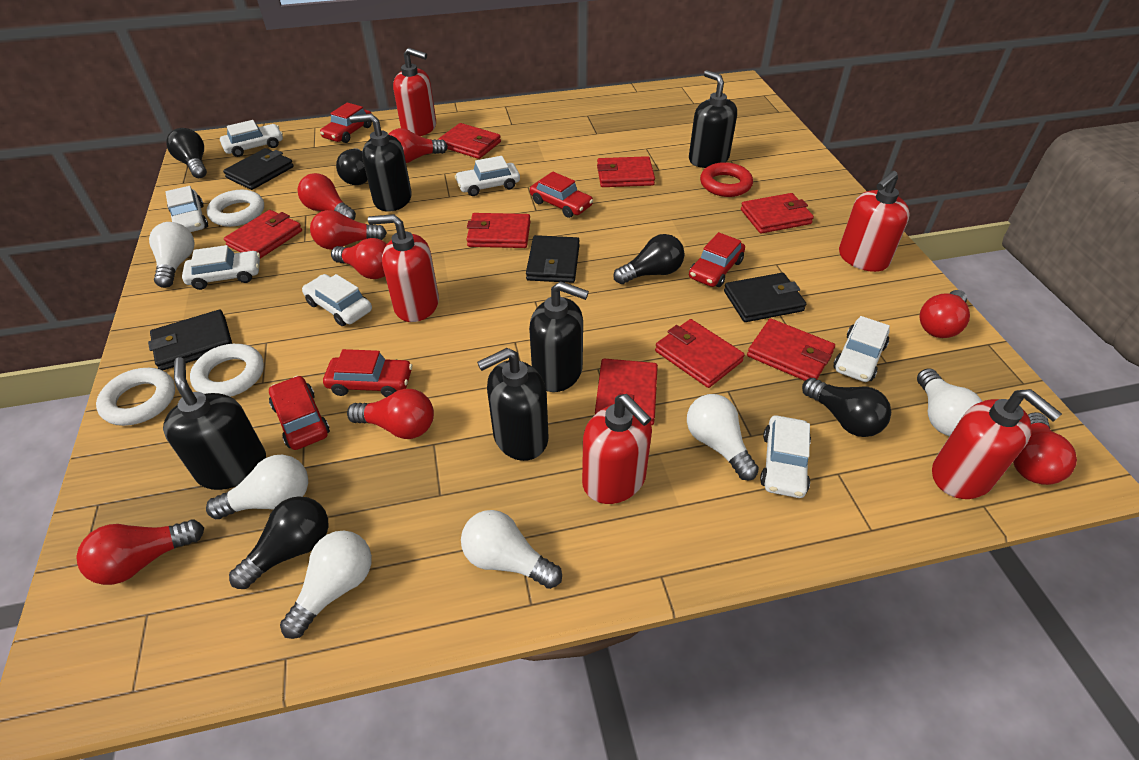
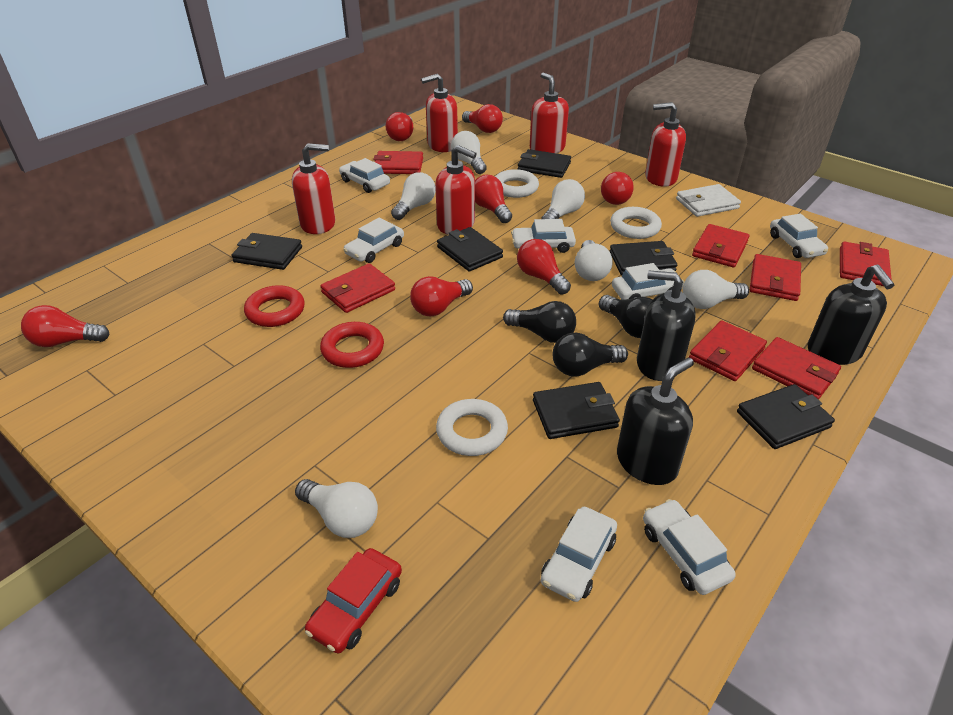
black light bulb: 5 -> 3
black soap dispenser: 5 -> 3
black wallet: 4 -> 6
red car: 5 -> 1
red light bulb: 8 -> 7
red ring: 1 -> 2
red wallet: 8 -> 7
white wallet: 0 -> 1

